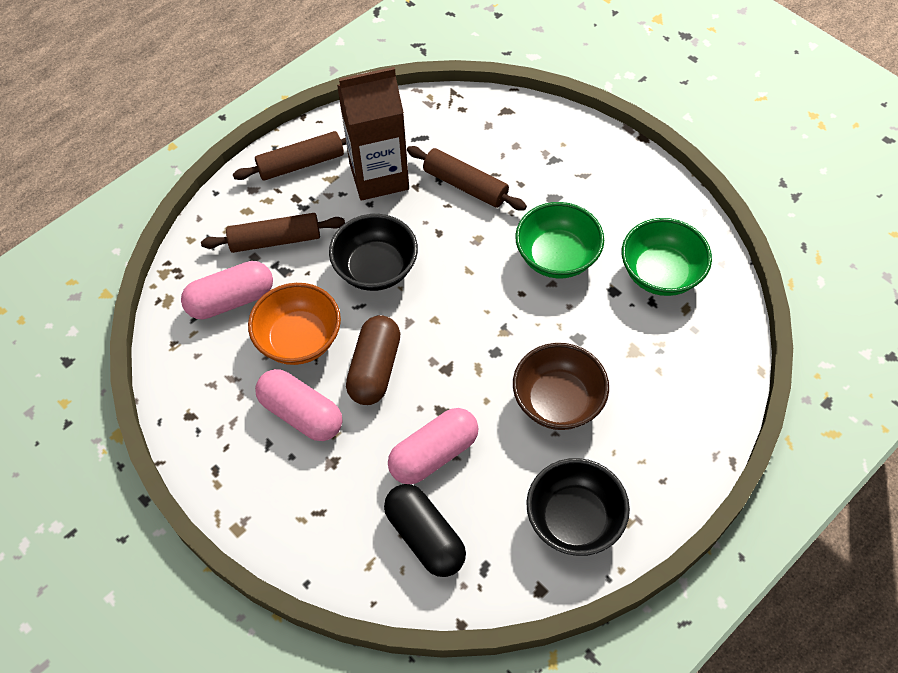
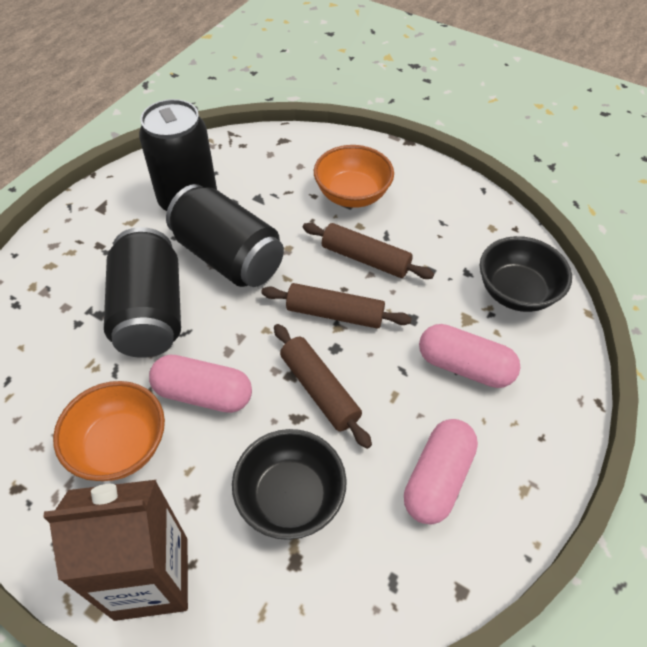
black can: 0 -> 3
black capsule: 1 -> 0
brown bowl: 1 -> 0
brown capsule: 1 -> 0
green bowl: 2 -> 0
orange bowl: 1 -> 2

